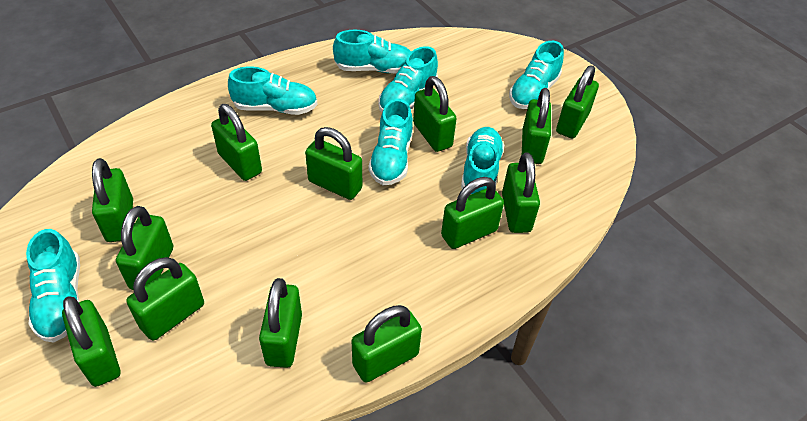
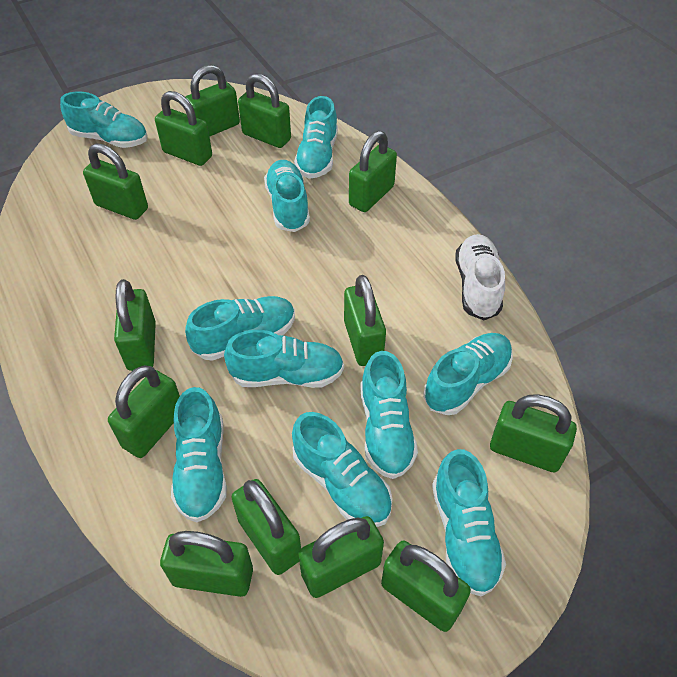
turquoise shoe: 7 -> 10
white shoe: 0 -> 1

